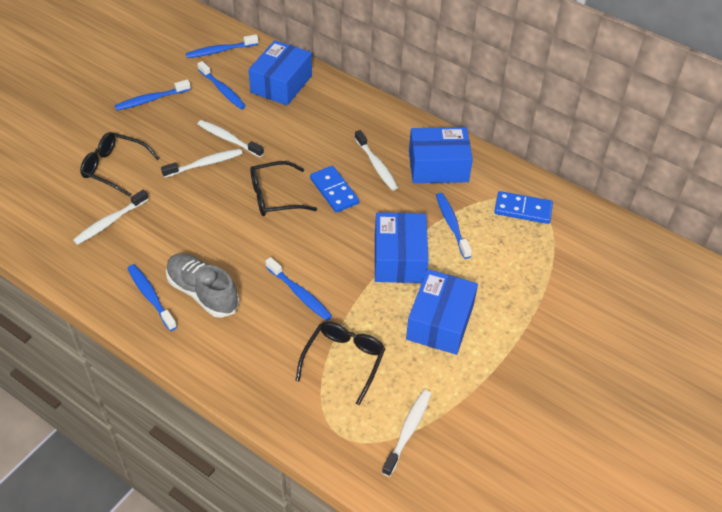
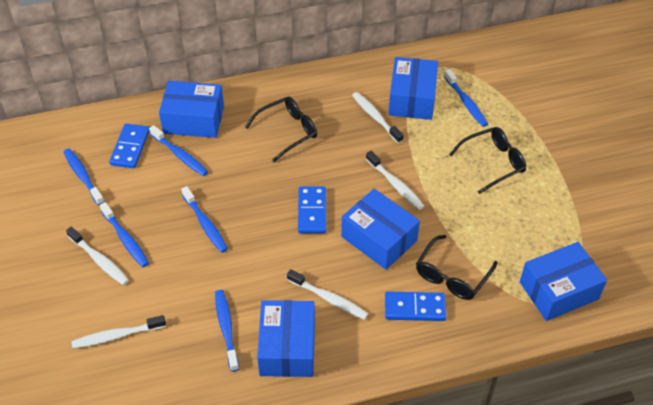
blue box: 4 -> 5
blue domino: 2 -> 3
grey shoe: 1 -> 0

